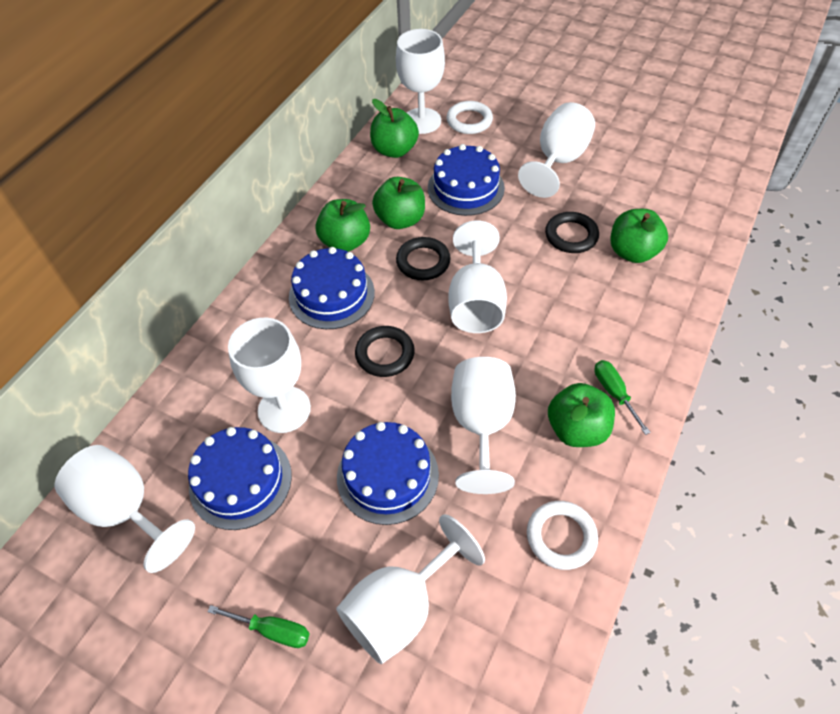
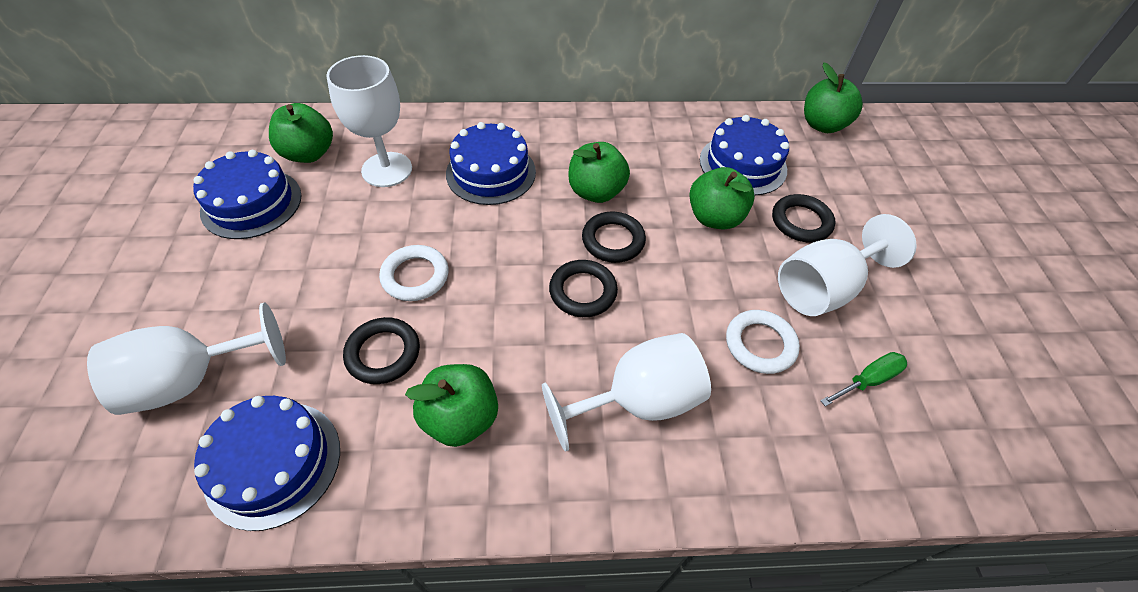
black ring: 3 -> 4
green screwdriver: 2 -> 1
white goblet: 7 -> 4

